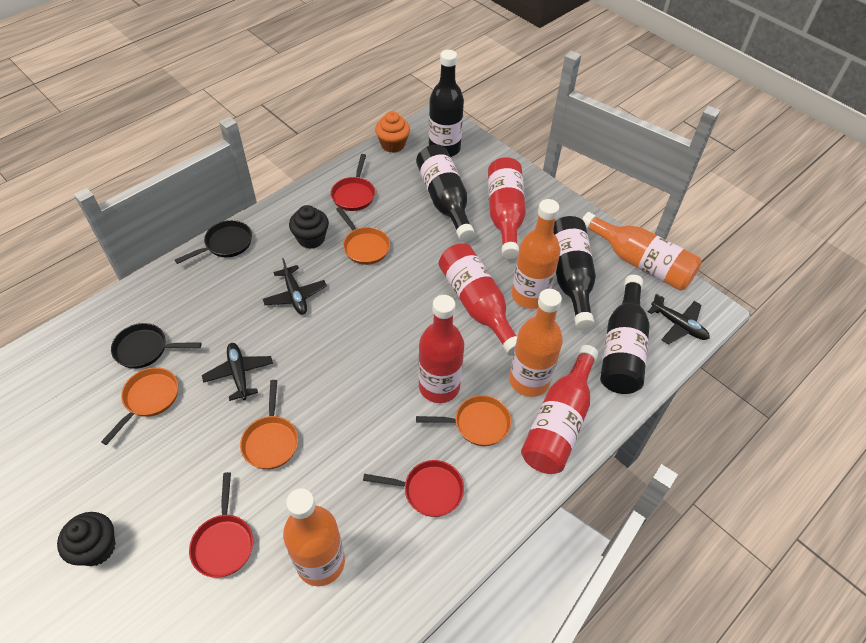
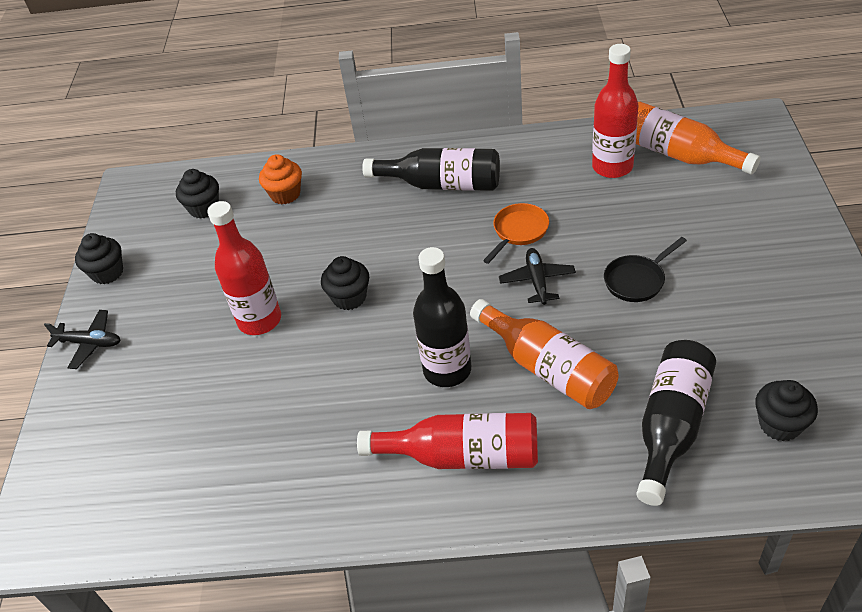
black bottle: 4 -> 3
black cupcake: 2 -> 4
black pan: 2 -> 1
black plane: 3 -> 2
orange bottle: 4 -> 2
orange pan: 4 -> 1
red bottle: 4 -> 3
red pan: 3 -> 0

